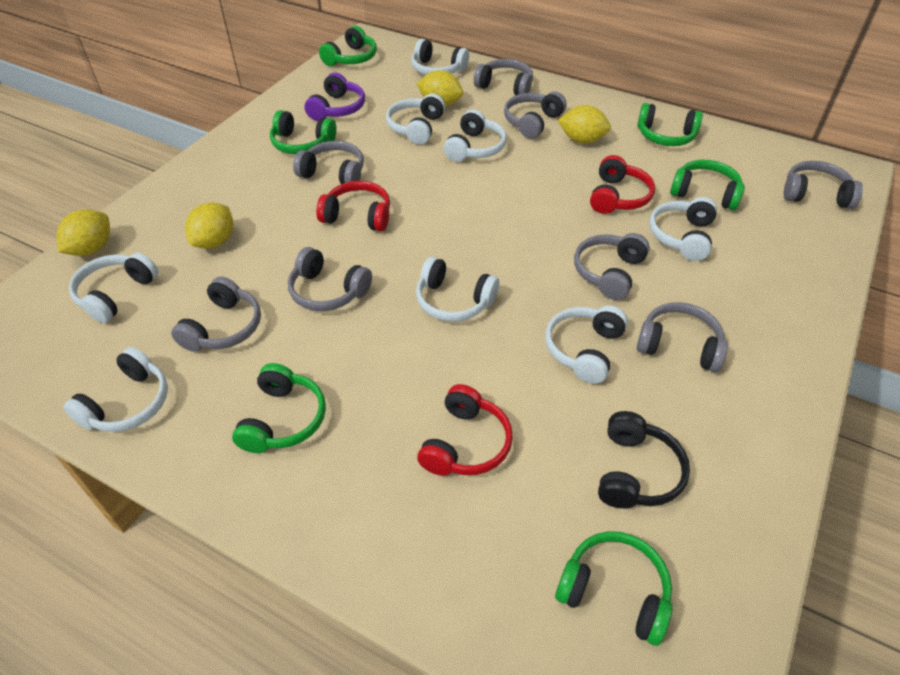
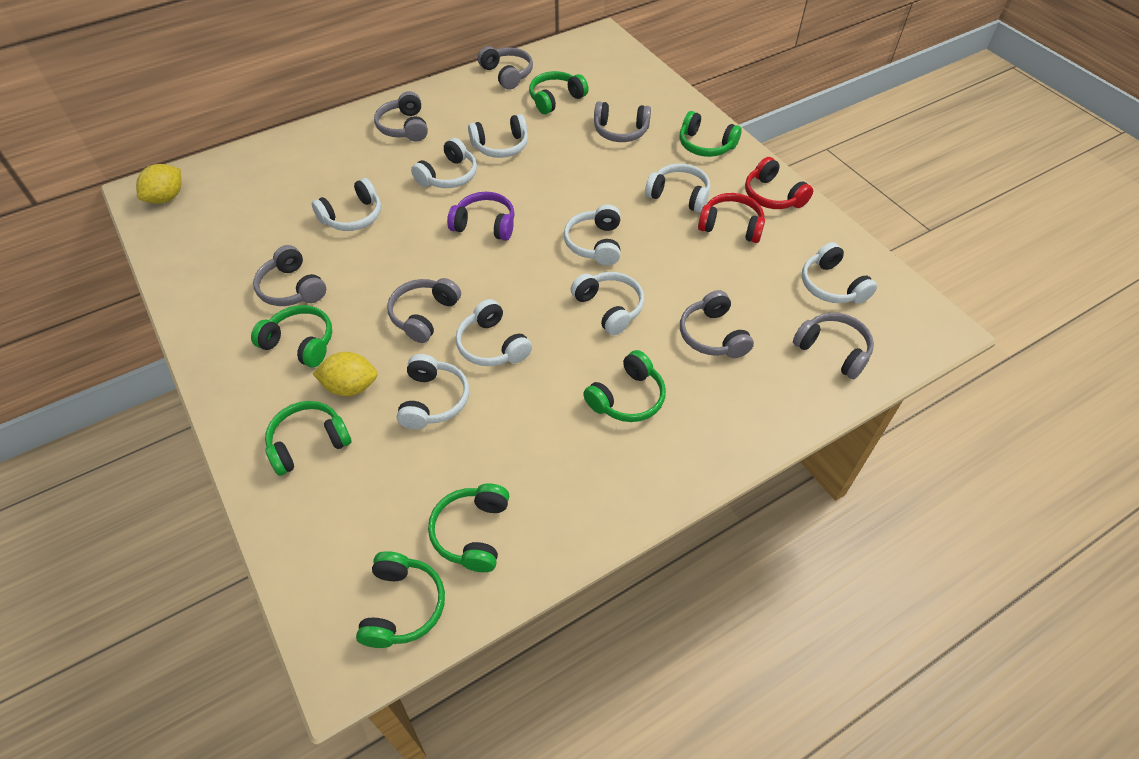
black headphones: 1 -> 0
green headphones: 6 -> 7
grey headphones: 8 -> 7
red headphones: 3 -> 2
white headphones: 8 -> 9
yellow lemon: 4 -> 2

